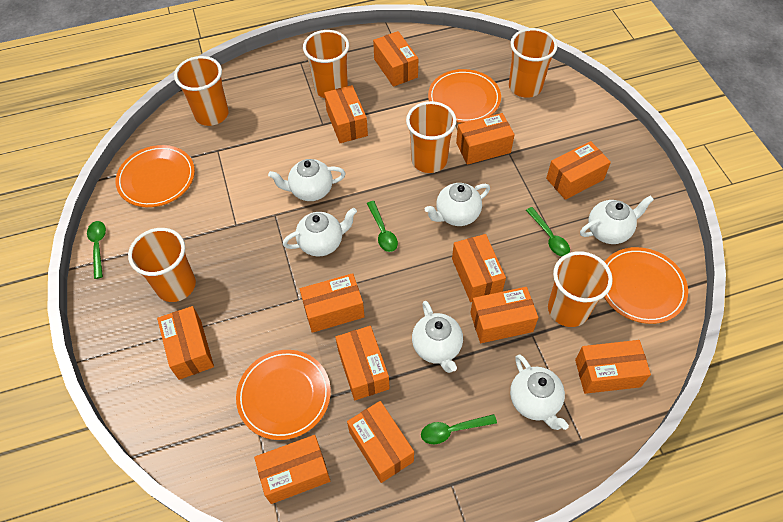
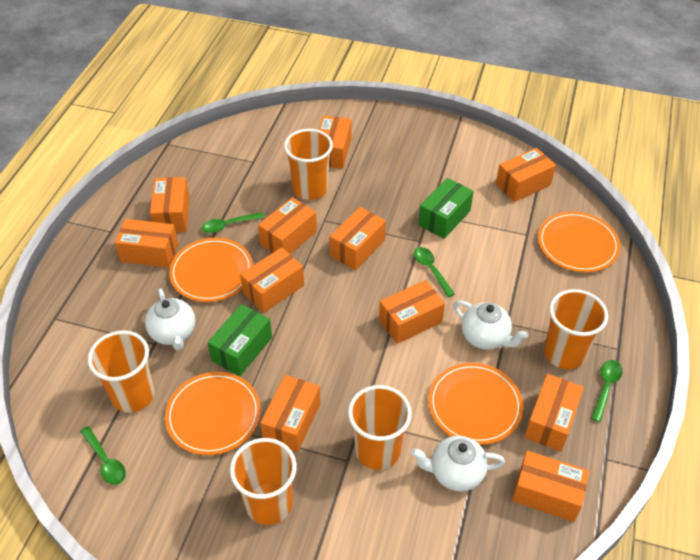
green box: 0 -> 2
orange box: 12 -> 11
orange cup: 6 -> 5
white teapot: 6 -> 3

